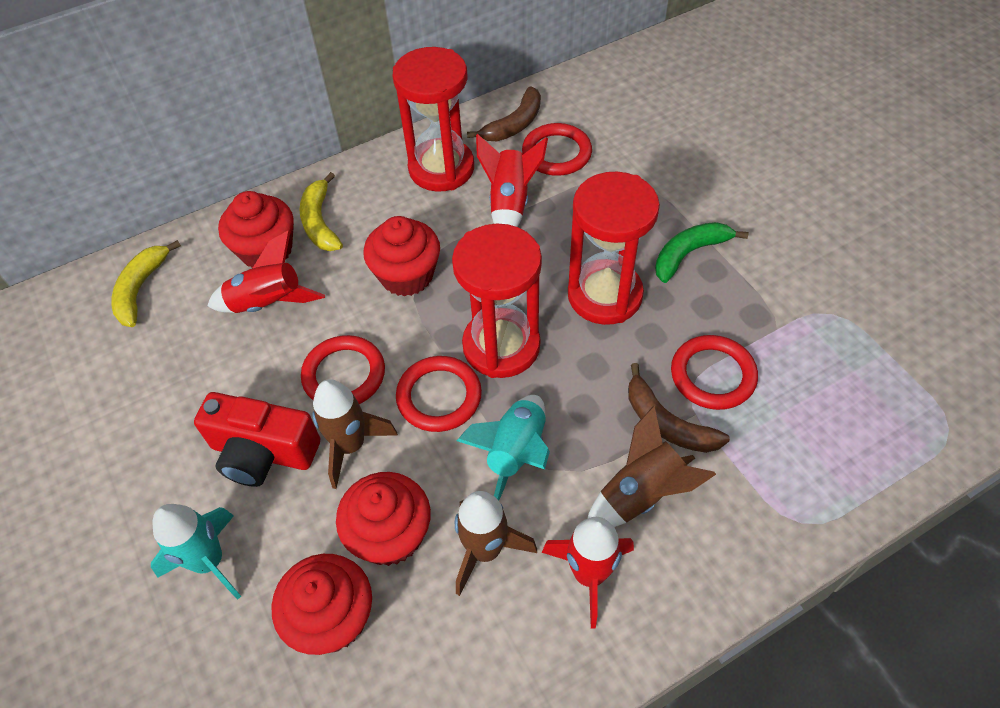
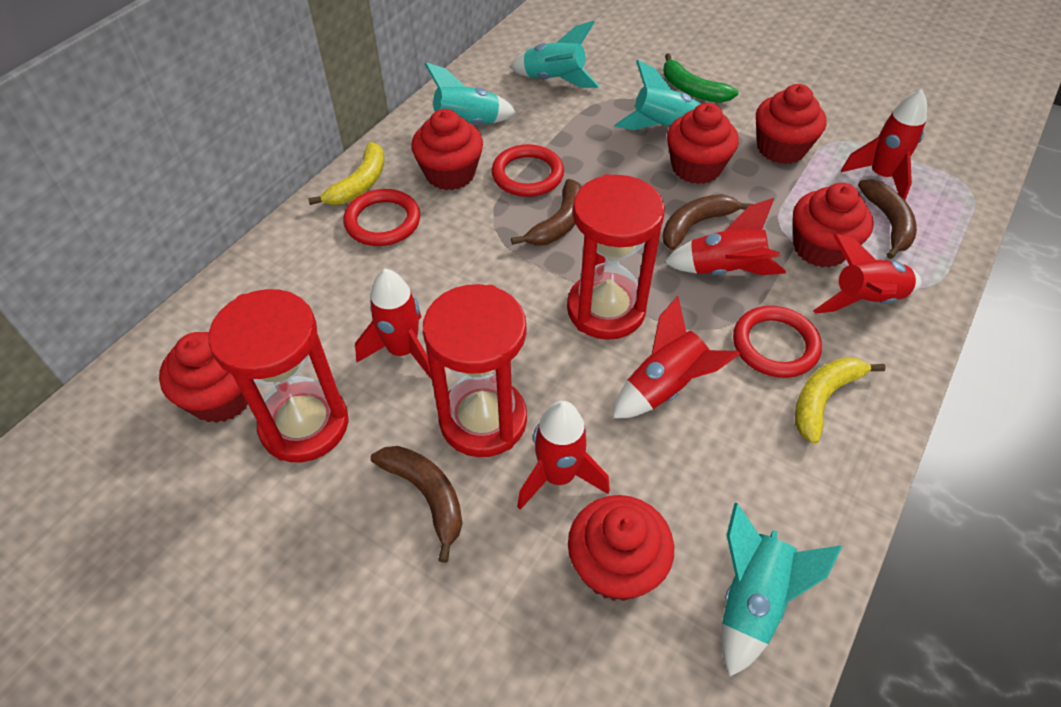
brown banana: 2 -> 4
brown rocket: 3 -> 0
red camera: 1 -> 0
red cupcake: 4 -> 6
red ring: 4 -> 3
red rocket: 3 -> 6
turquoise rocket: 2 -> 4

